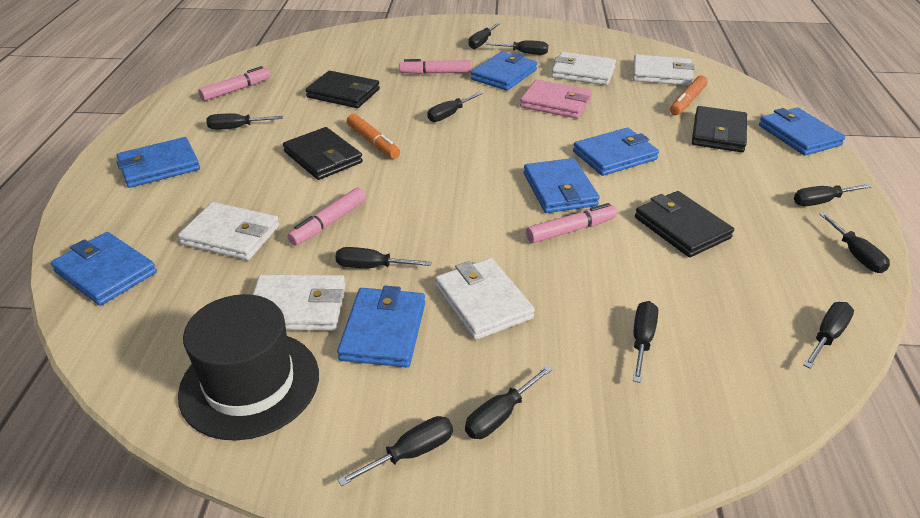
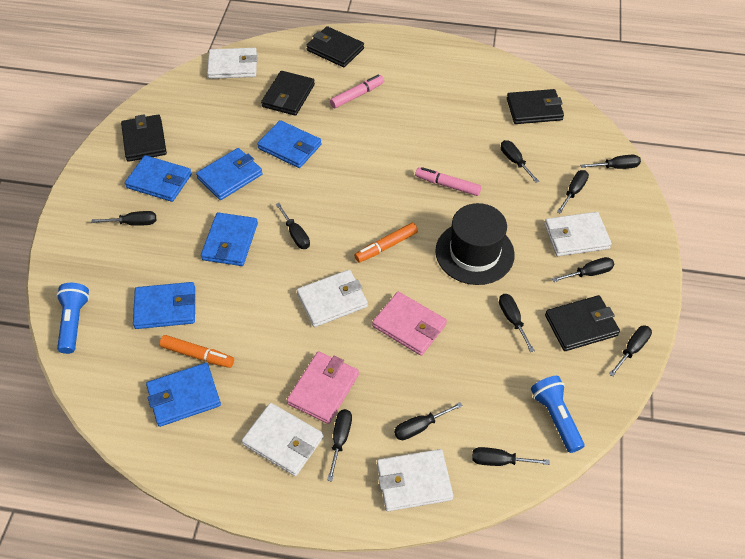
black wallet: 4 -> 5
blue flashlight: 0 -> 2
blue wallet: 7 -> 6
pink marker: 4 -> 2
pink wallet: 1 -> 2

